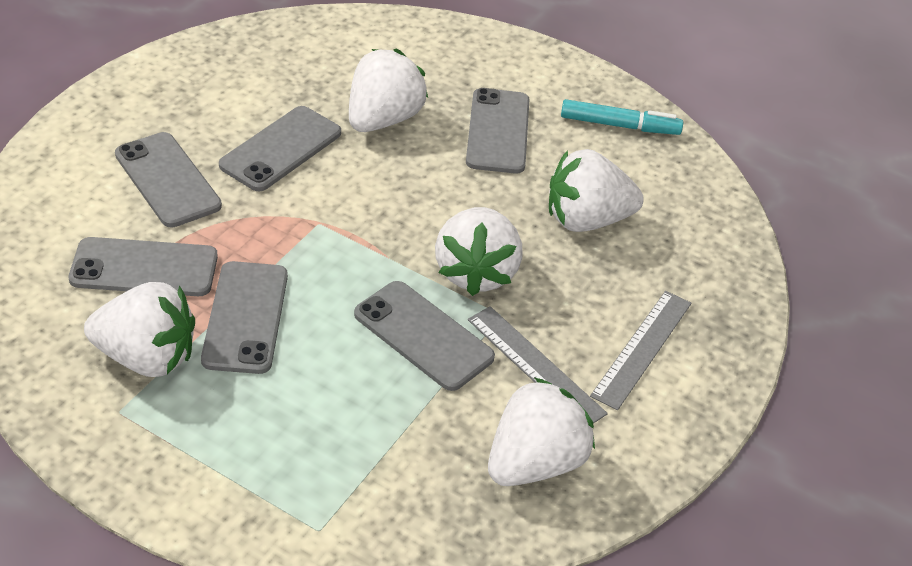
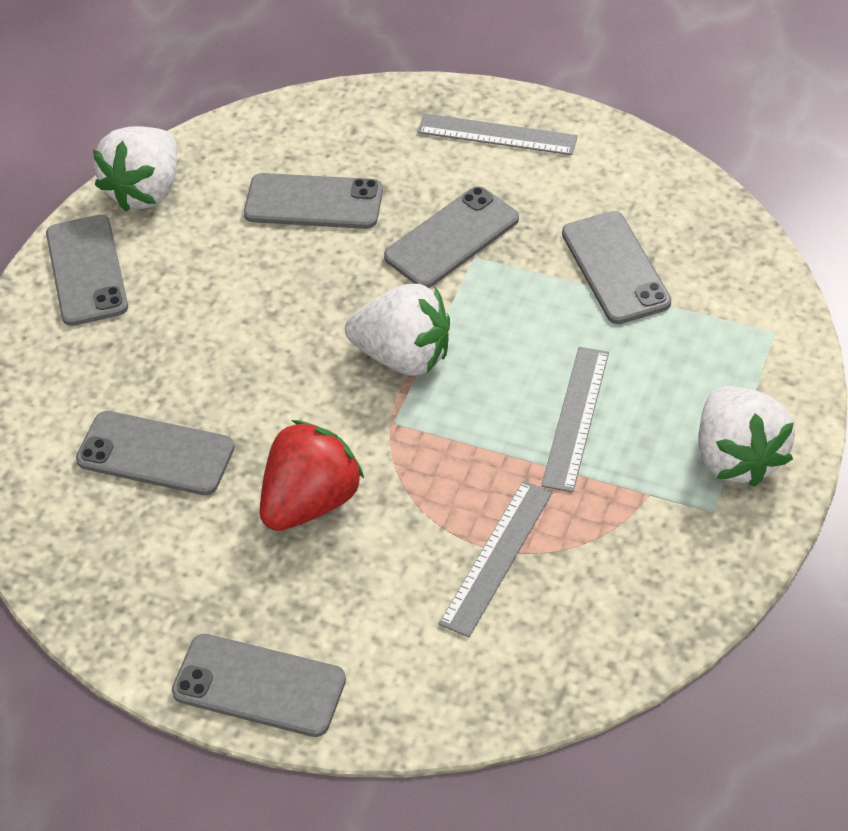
grey ruler: 2 -> 3
red strawberry: 0 -> 1
turquoise marker: 1 -> 0
white strawberry: 5 -> 3

